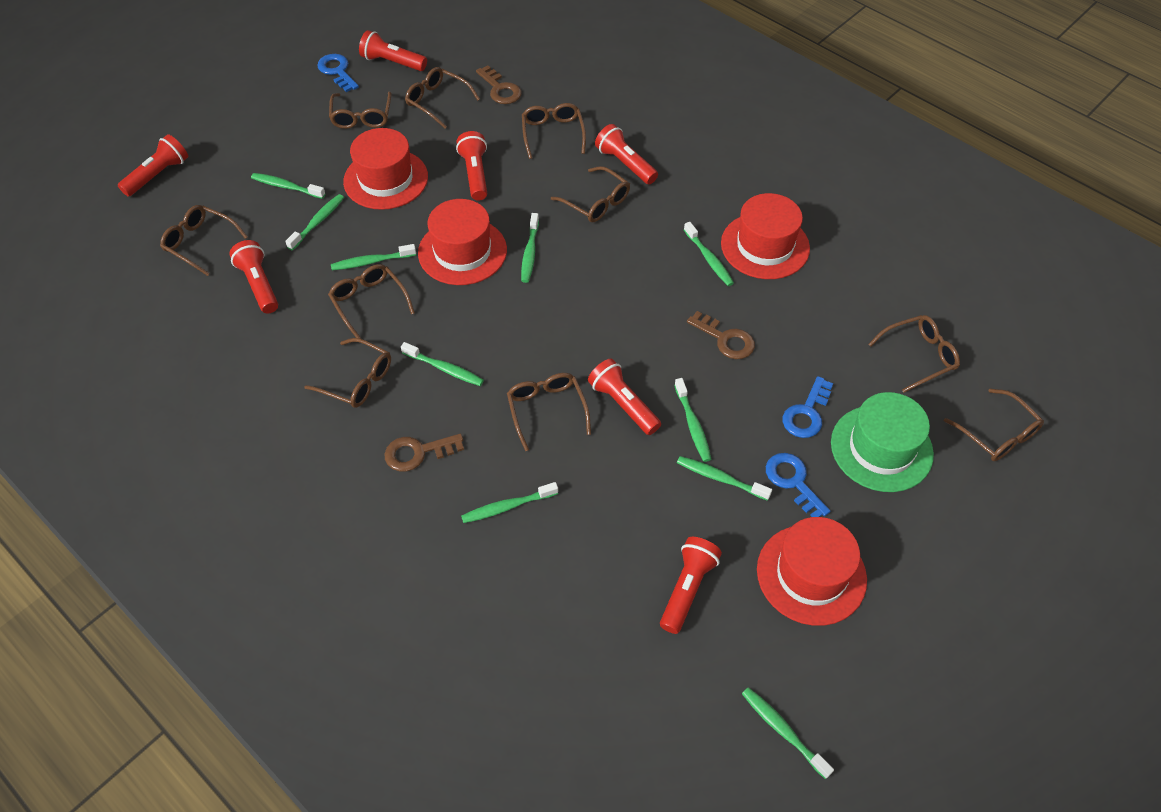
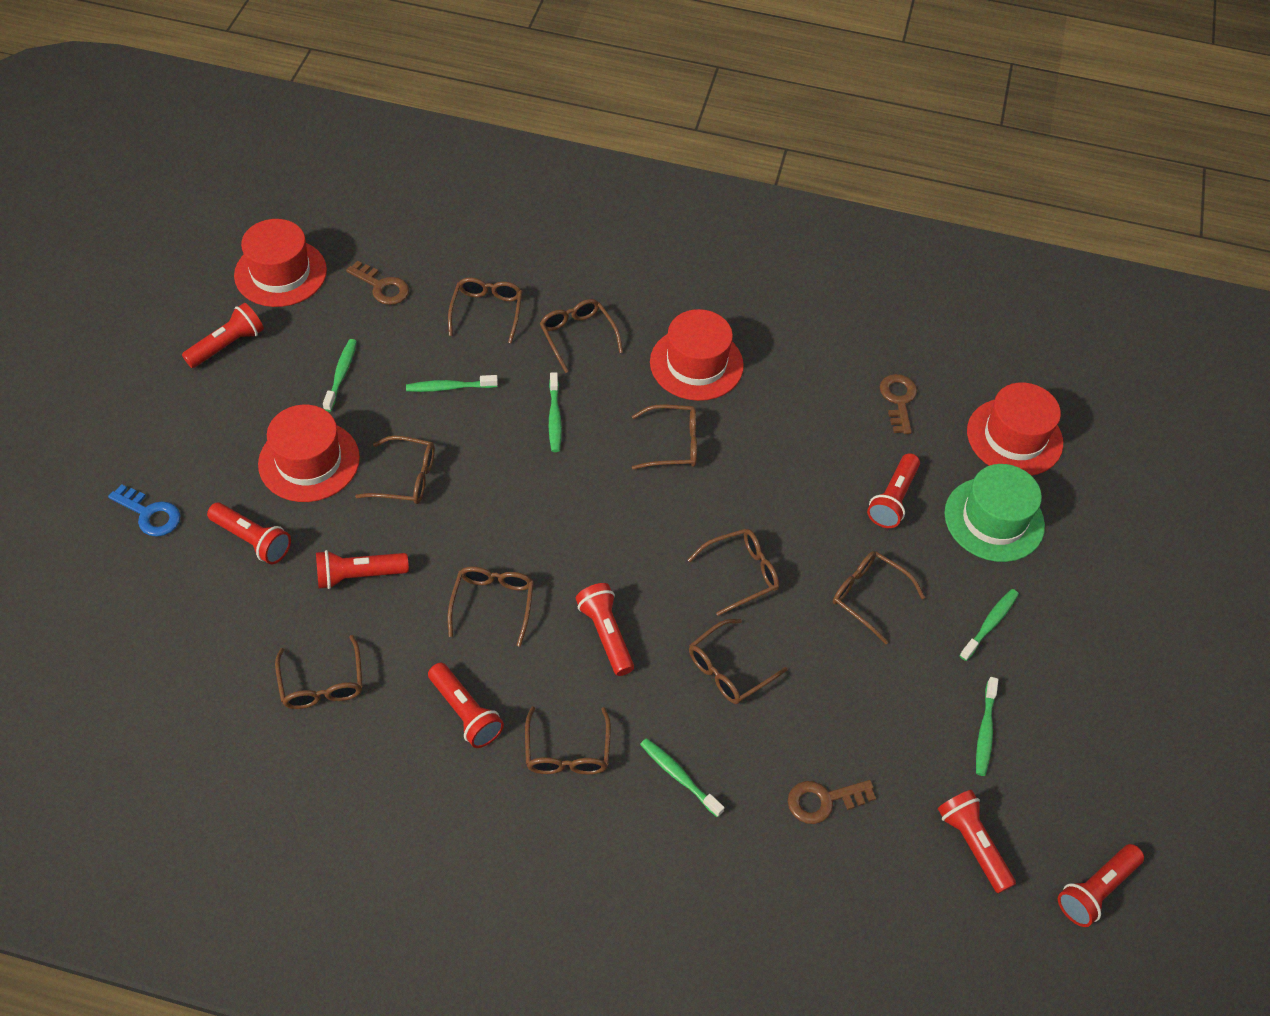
blue key: 3 -> 1
green toothbrush: 10 -> 6
red flashlight: 7 -> 8

